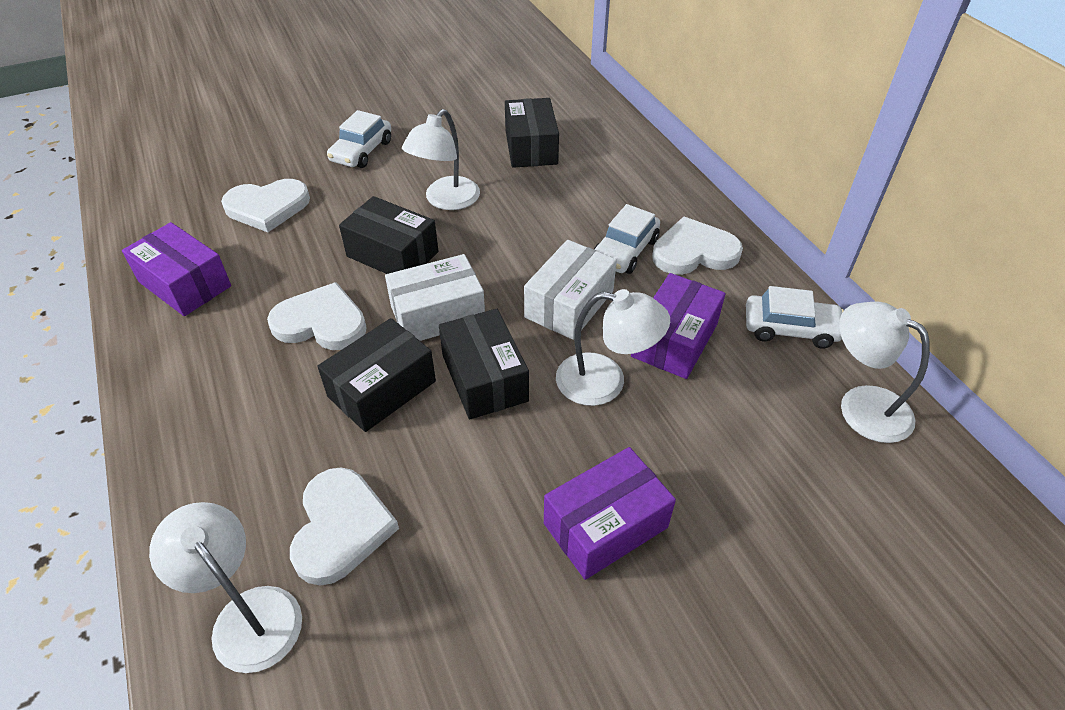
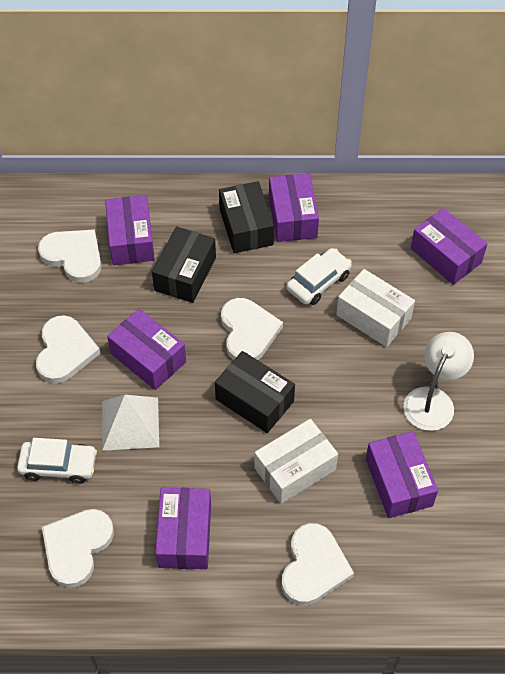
black box: 4 -> 3
purple box: 3 -> 6
white car: 3 -> 2
white heart: 4 -> 5
white lamp: 4 -> 1
white pyramid: 0 -> 1

